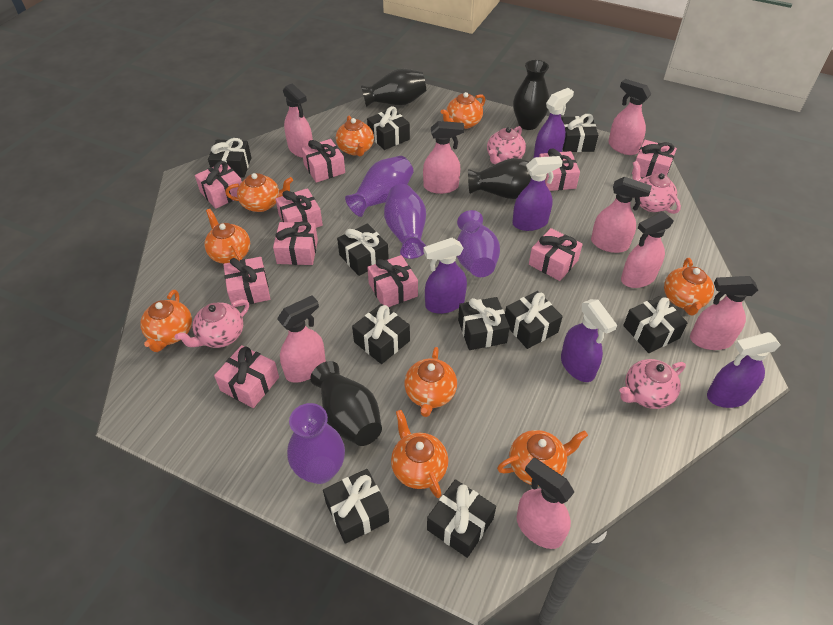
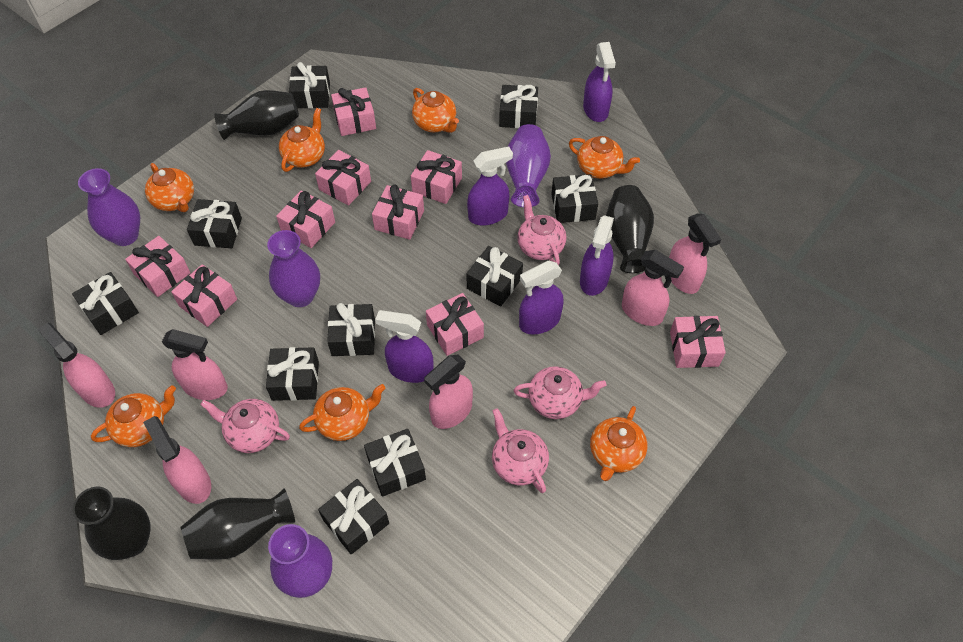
orange teapot: 9 -> 7
pink gift: 10 -> 9
pink spray bottle: 8 -> 6

